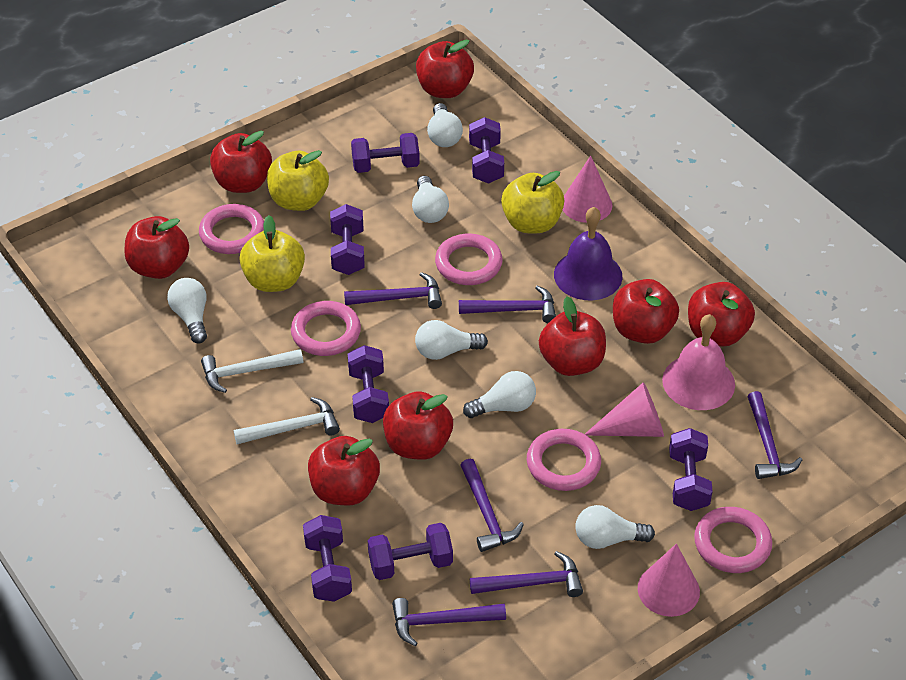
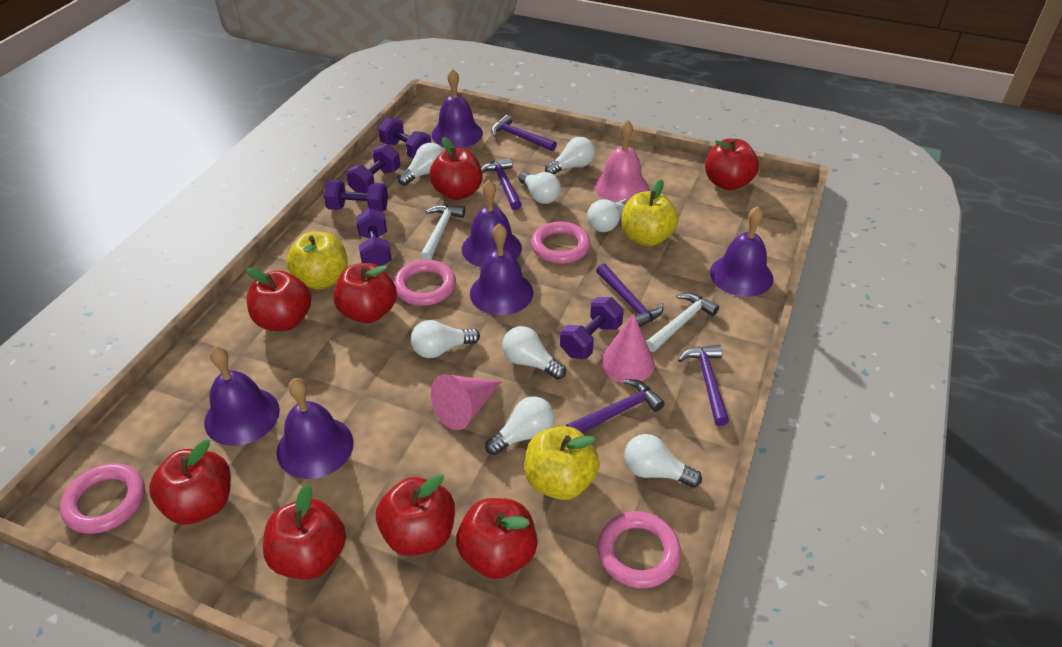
pink cone: 3 -> 2
pink ring: 5 -> 4
purple bell: 1 -> 6
purple dumbbell: 7 -> 5
purple hammer: 6 -> 5
white light bulb: 6 -> 8

